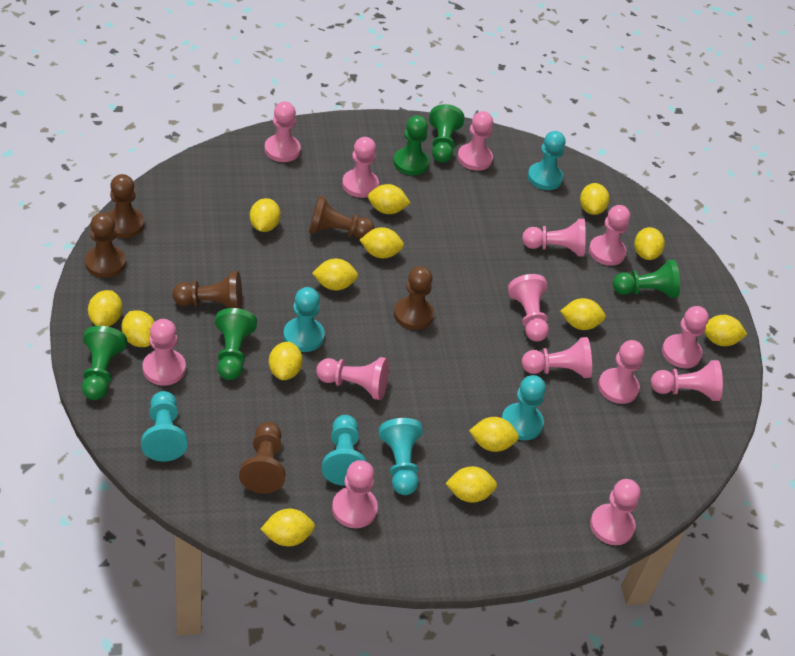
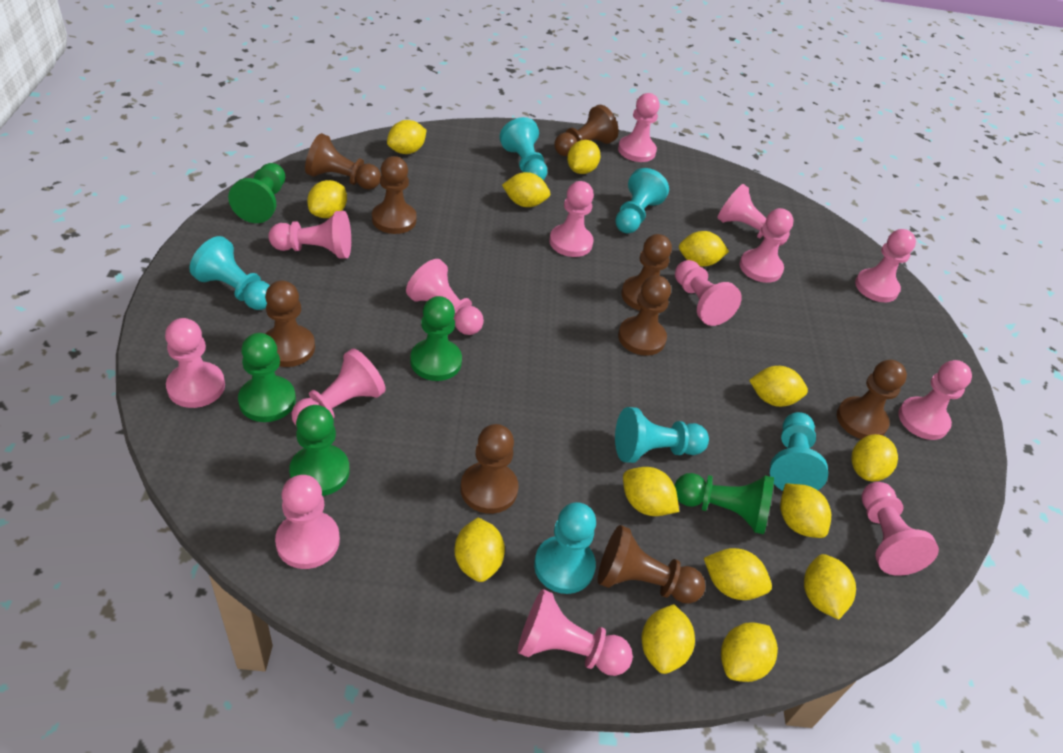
brown pawn: 6 -> 9

